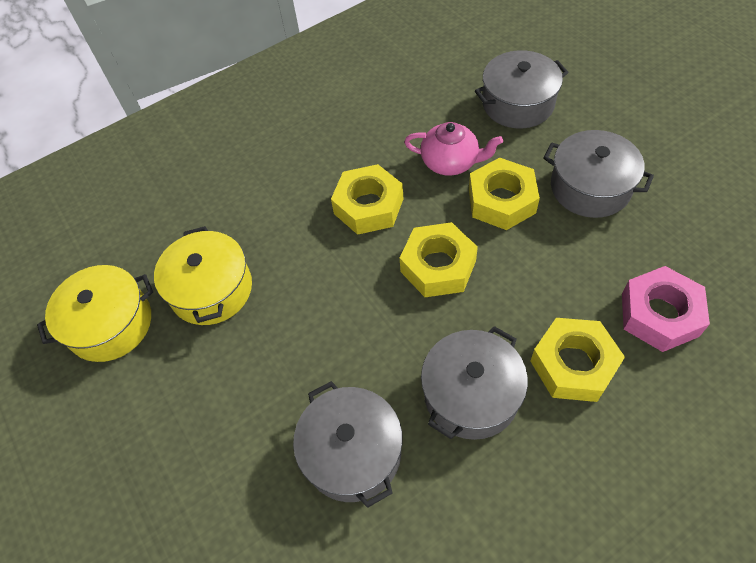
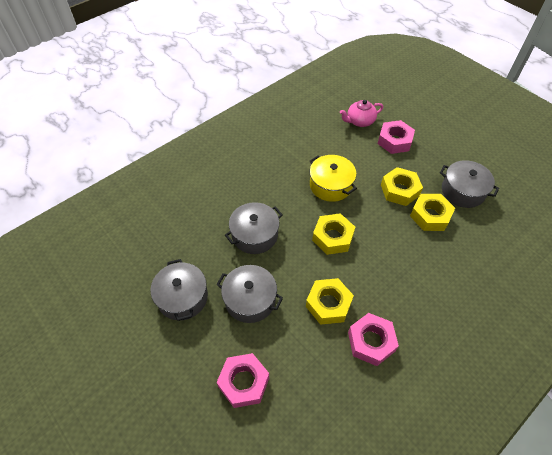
pink nut: 1 -> 3
yellow pot: 2 -> 1

